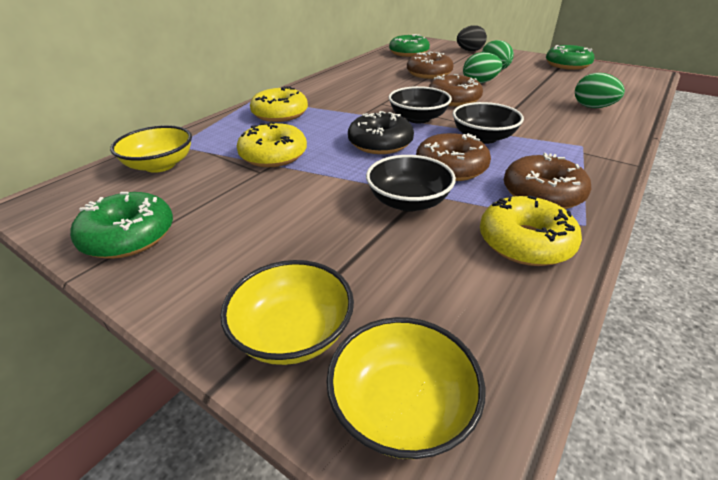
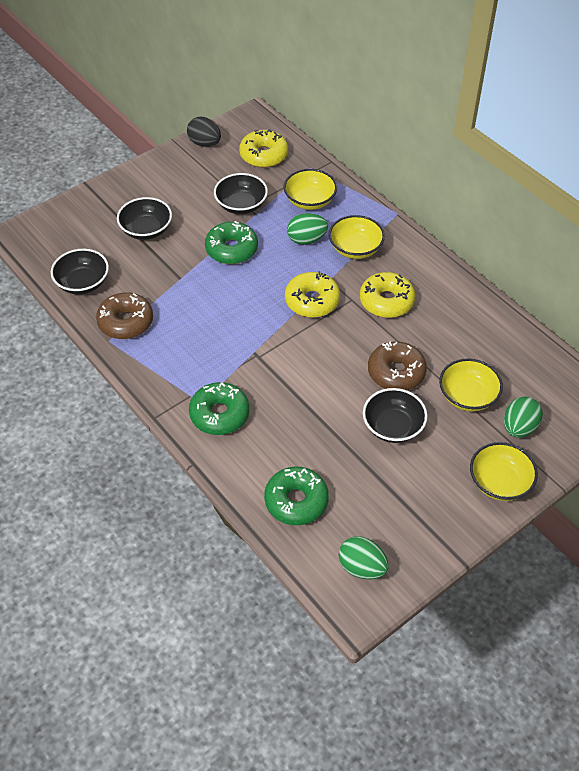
black bowl: 3 -> 4
black donut: 1 -> 0
brown donut: 4 -> 2
yellow bowl: 3 -> 4

